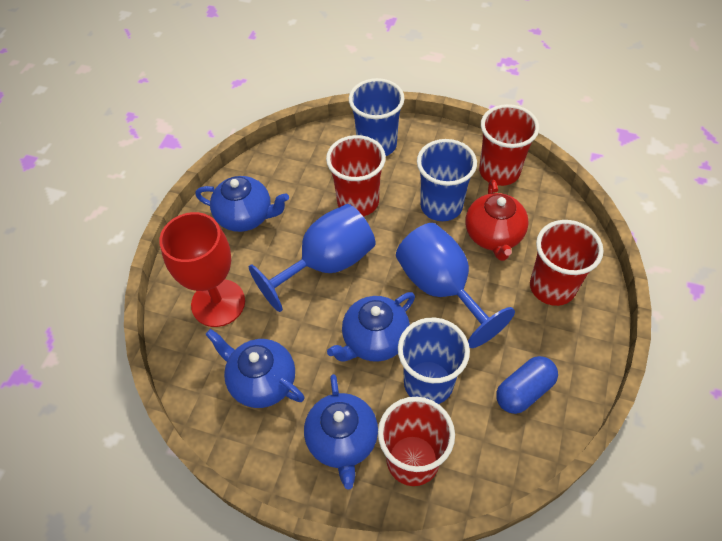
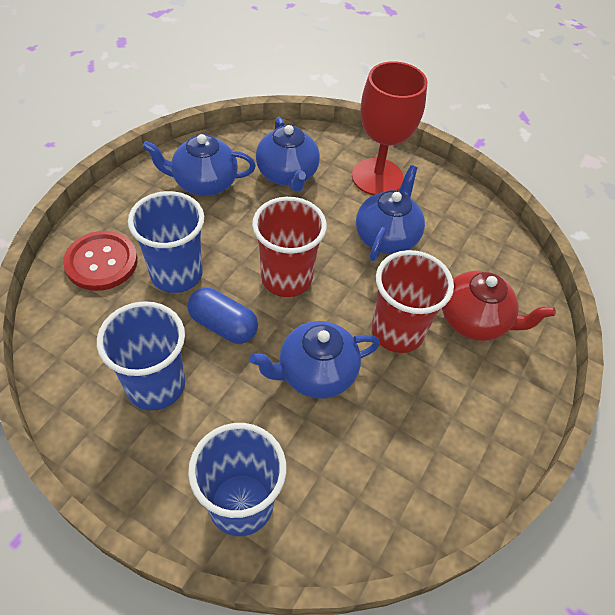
blue goblet: 2 -> 0
red button: 0 -> 1
red cup: 4 -> 2

